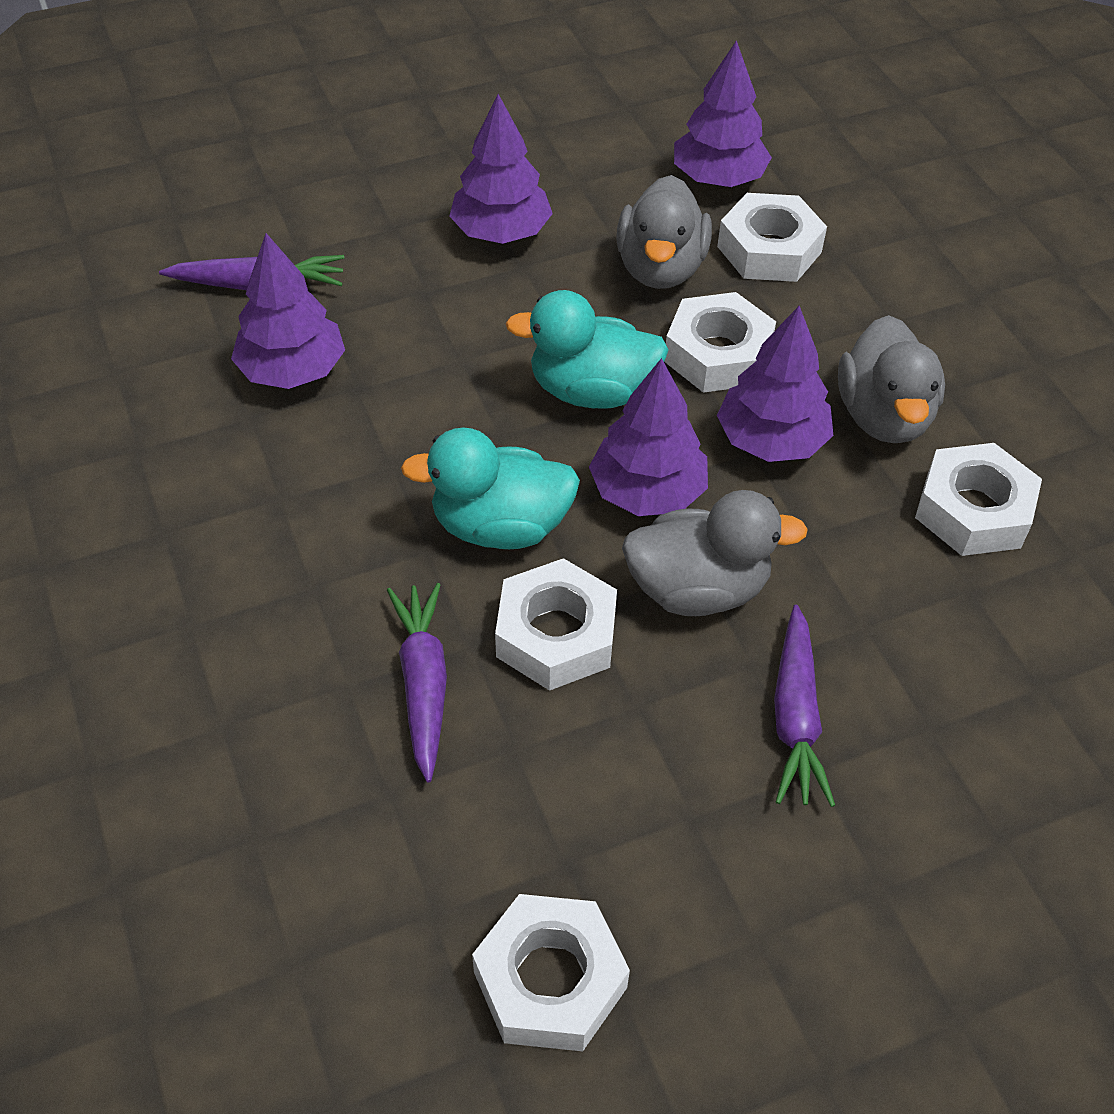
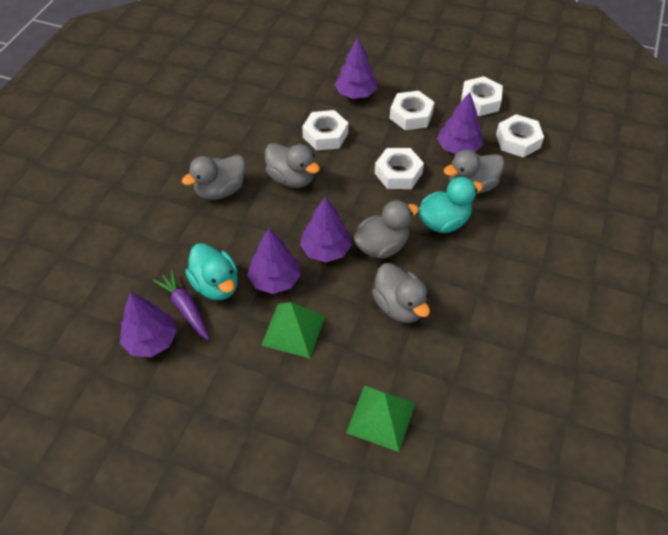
green pyramid: 0 -> 2
grey duck: 3 -> 5
purple carrot: 3 -> 1

